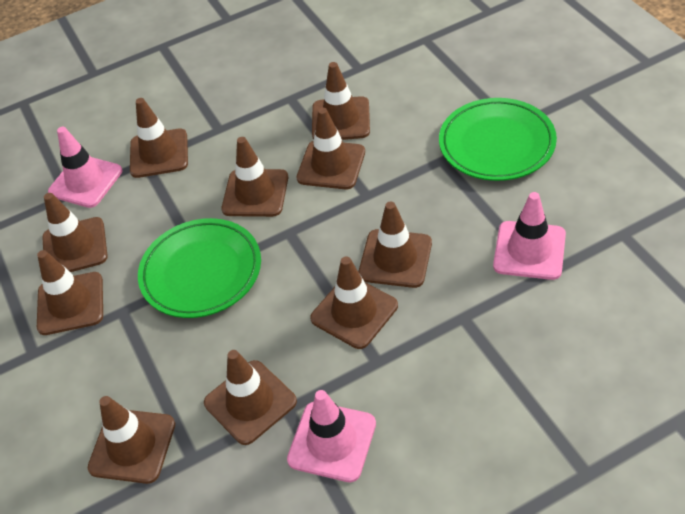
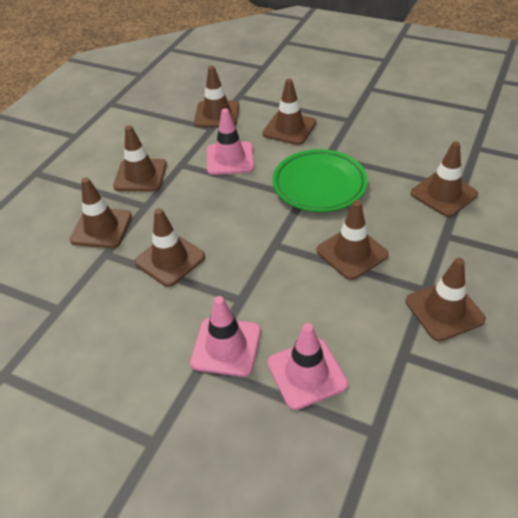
brown traffic cone: 10 -> 8
green plate: 2 -> 1

